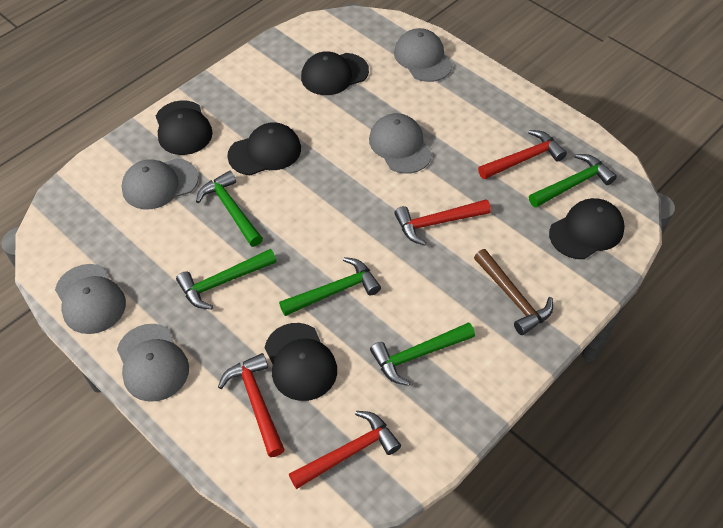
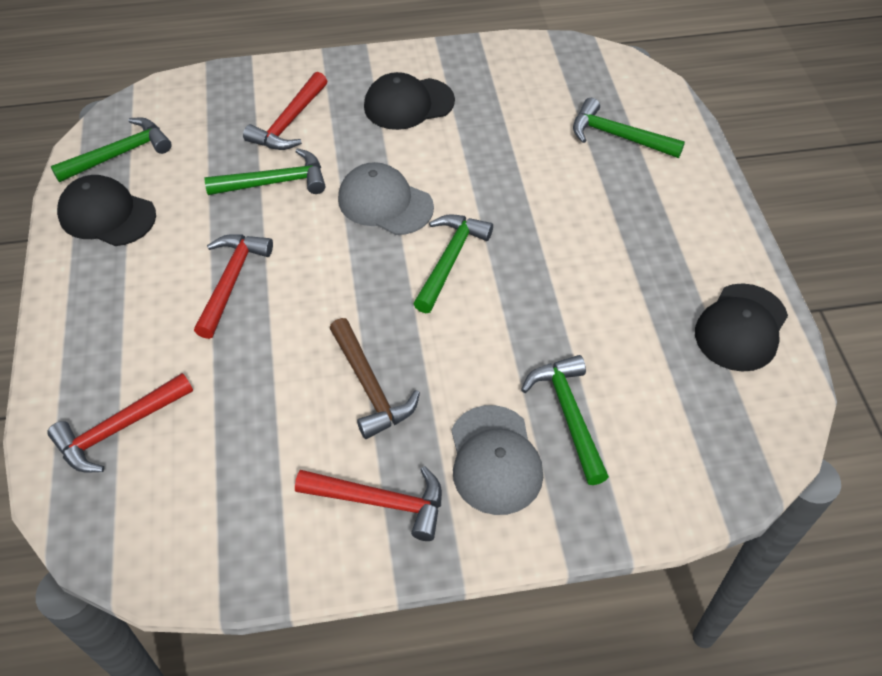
black cap: 5 -> 3
grey cap: 5 -> 2

